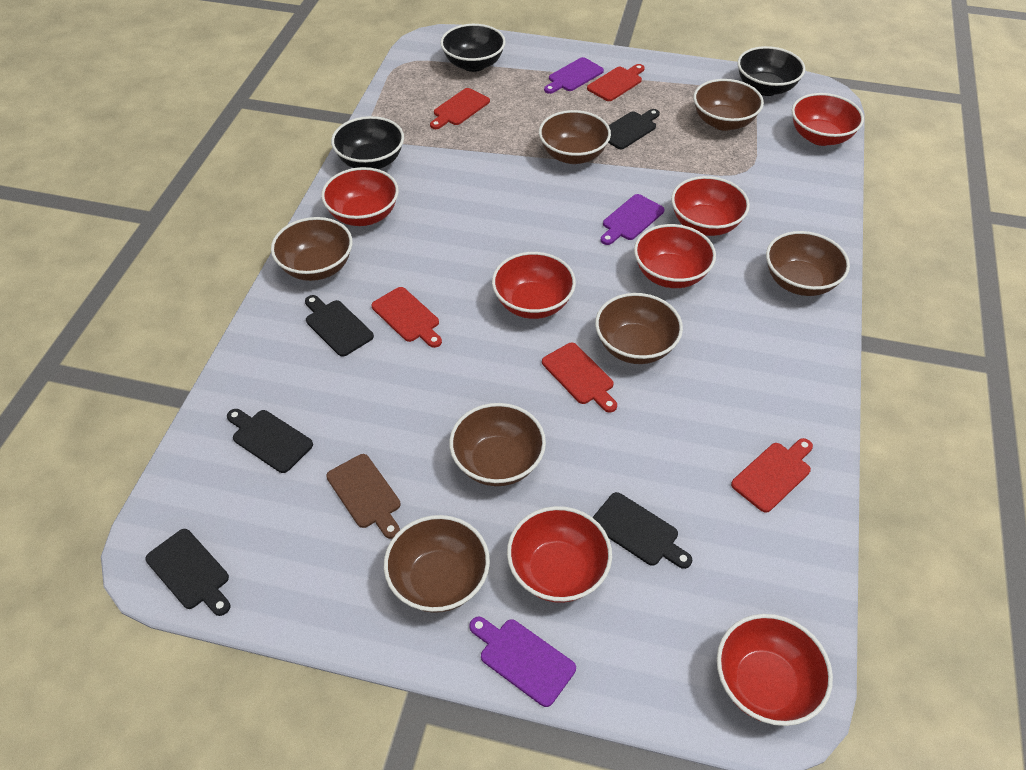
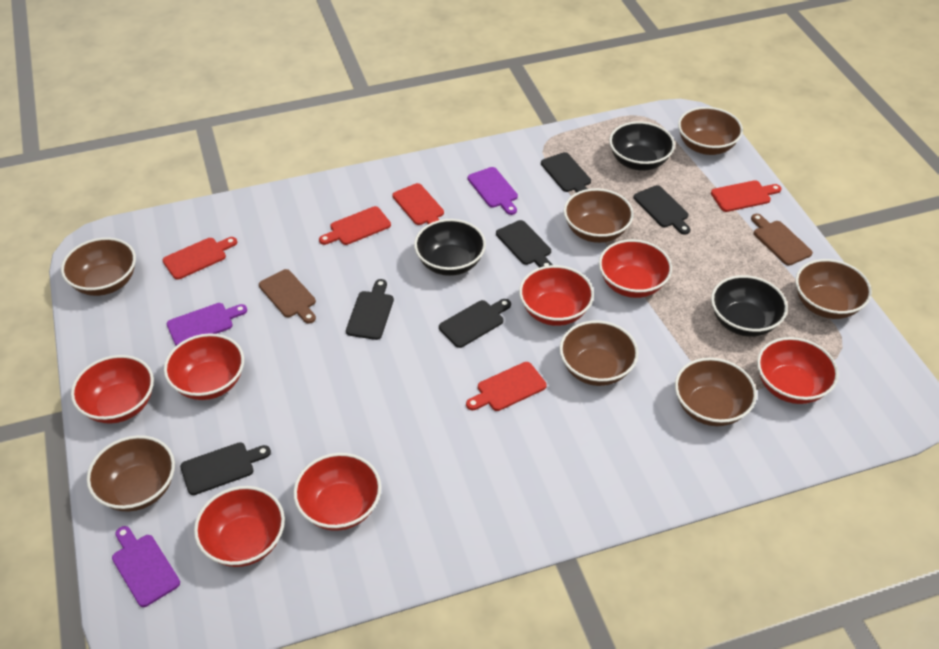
black cutting board: 5 -> 6
brown cutting board: 1 -> 2

